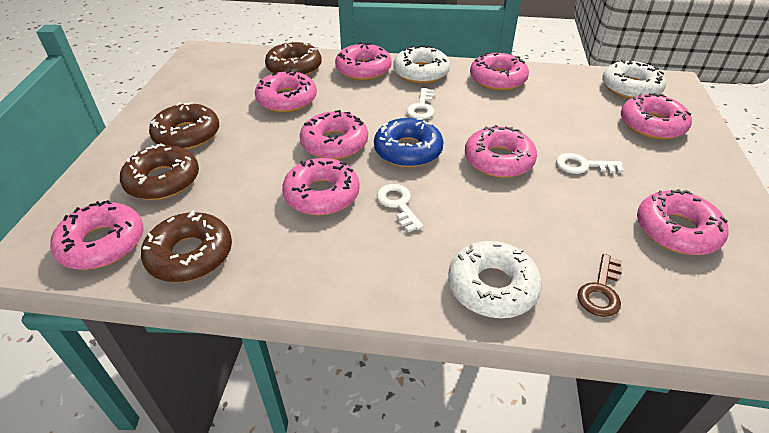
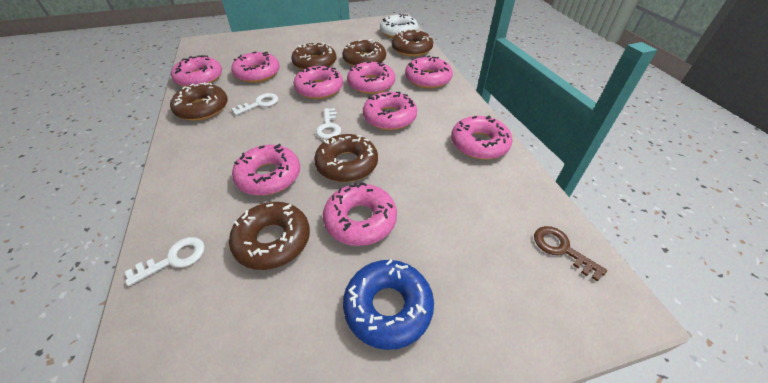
brown donut: 4 -> 6
white donut: 3 -> 1

